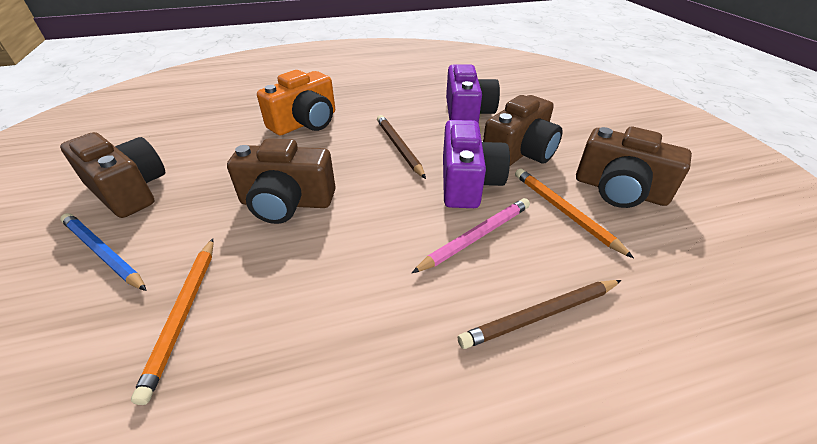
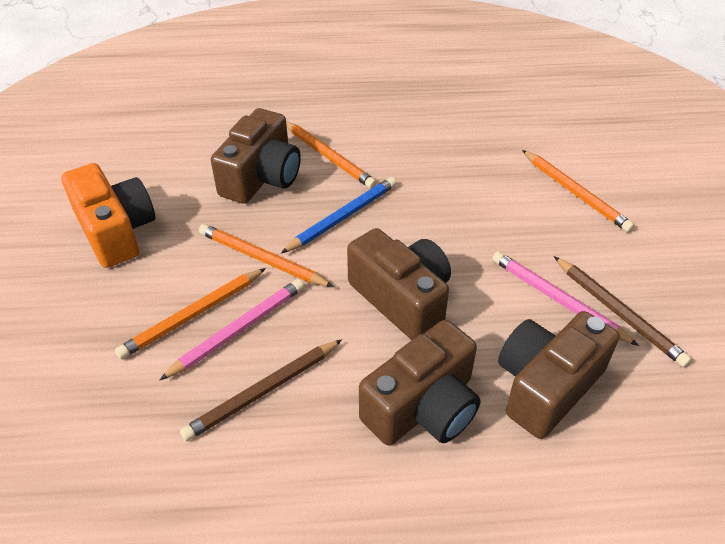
orange pencil: 2 -> 4
pink pencil: 1 -> 2
purple camera: 2 -> 0

